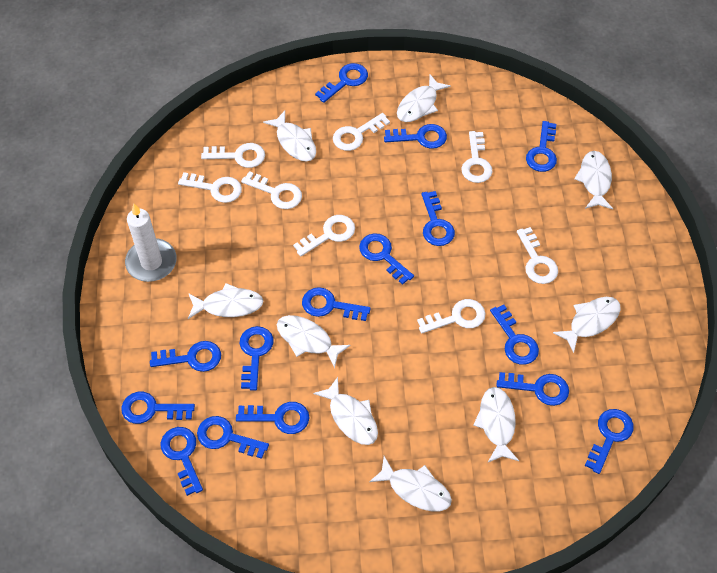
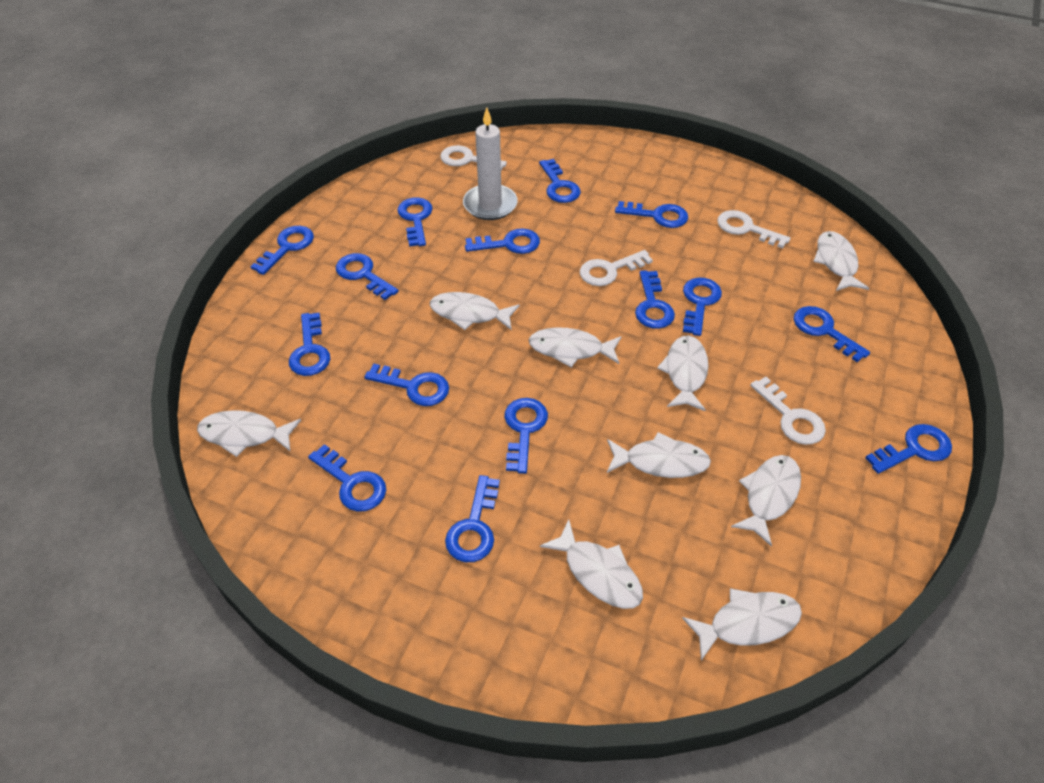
white key: 8 -> 4

